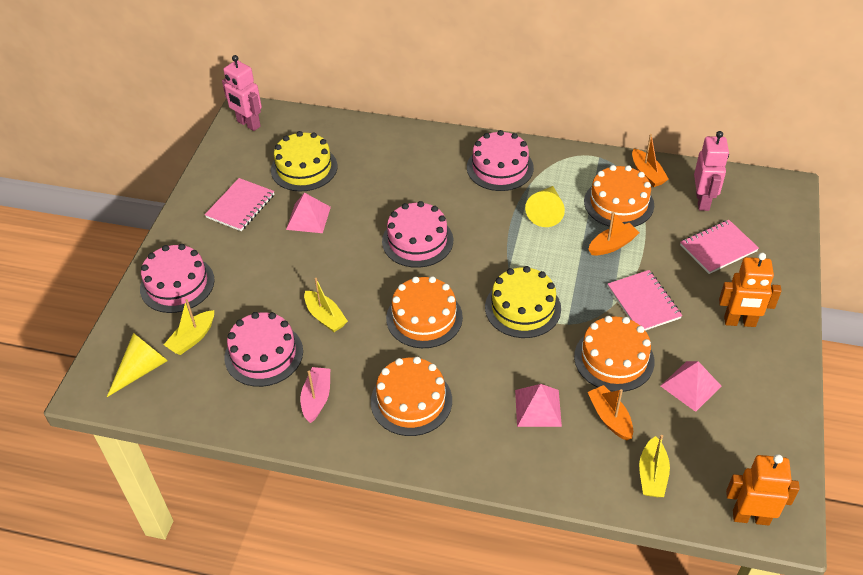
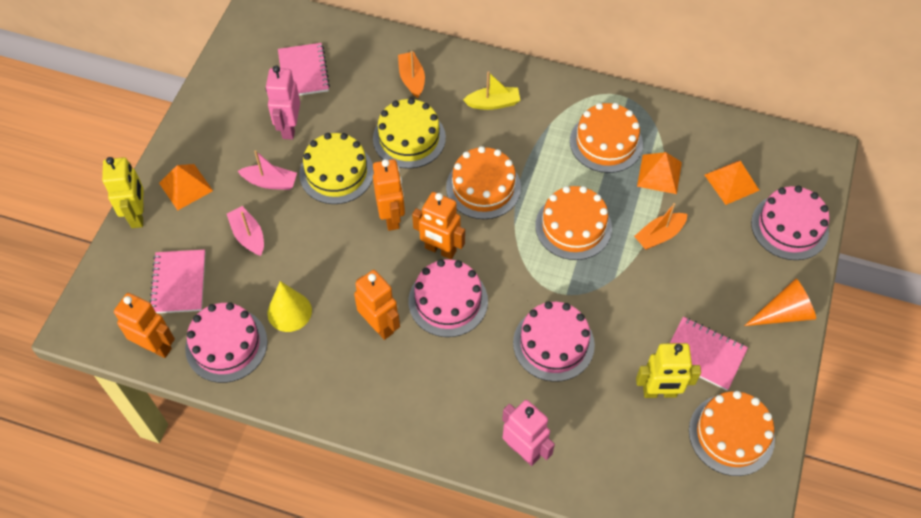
orange boat: 3 -> 2
orange cone: 0 -> 1
orange pyramid: 0 -> 3
orange robot: 2 -> 4
pink boat: 1 -> 2
pink pyramid: 3 -> 0
yellow boat: 3 -> 1
yellow cone: 2 -> 1
yellow robot: 0 -> 2

